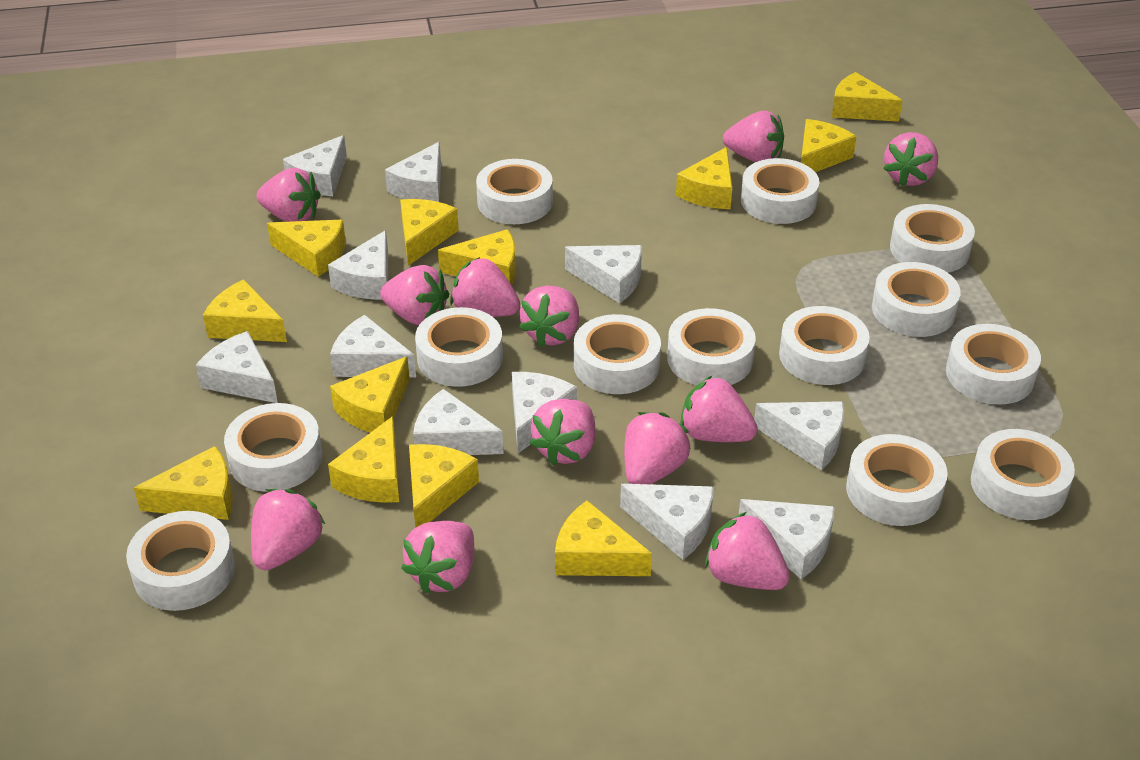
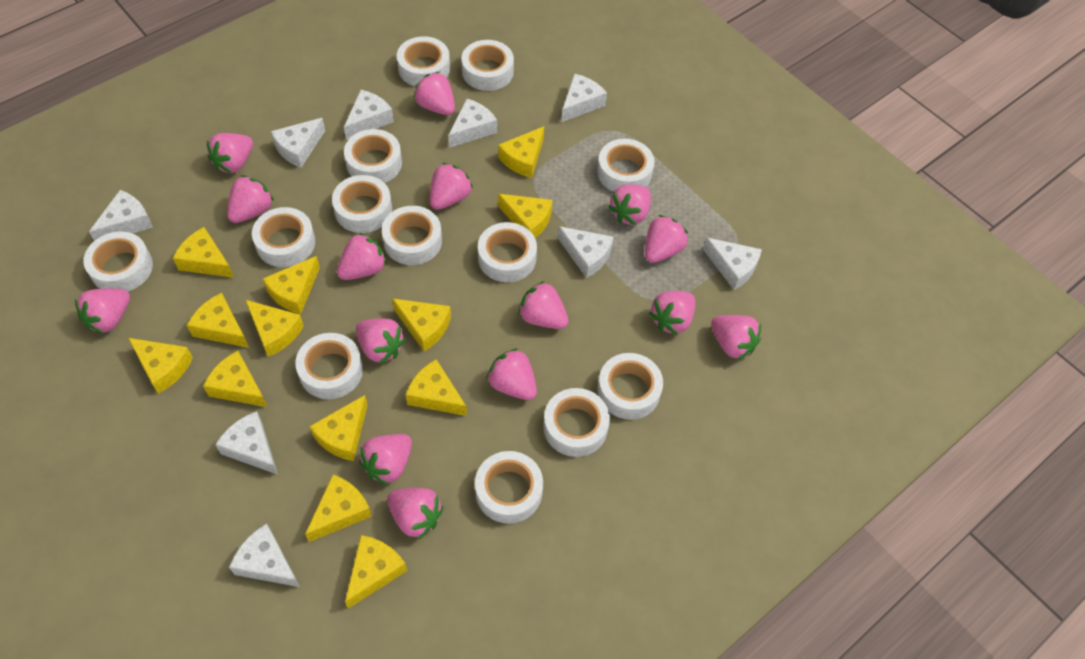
pink strawberry: 12 -> 15
white cheese: 11 -> 9
yellow cheese: 12 -> 13

